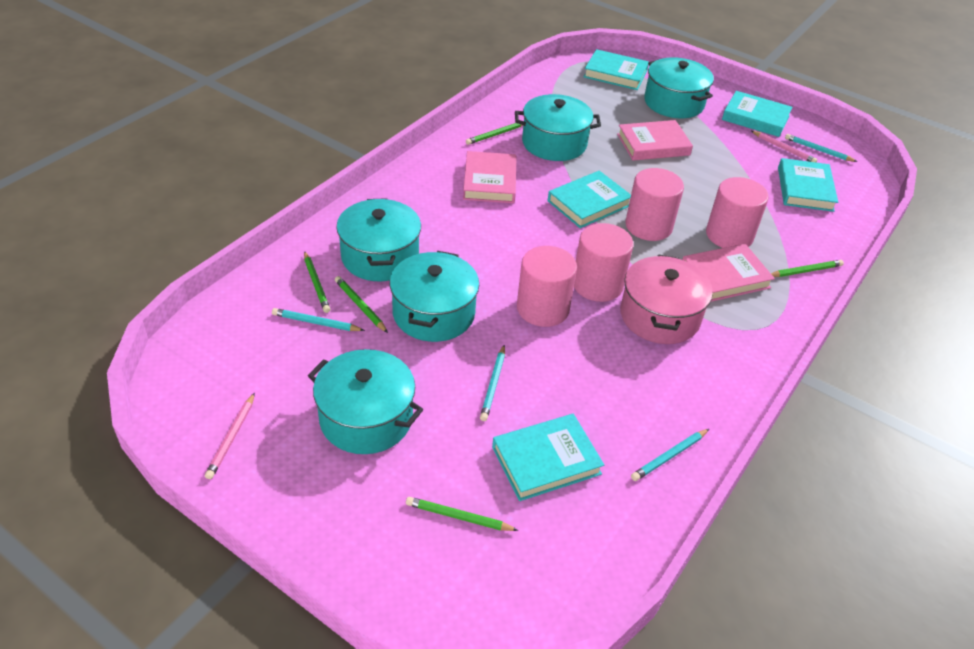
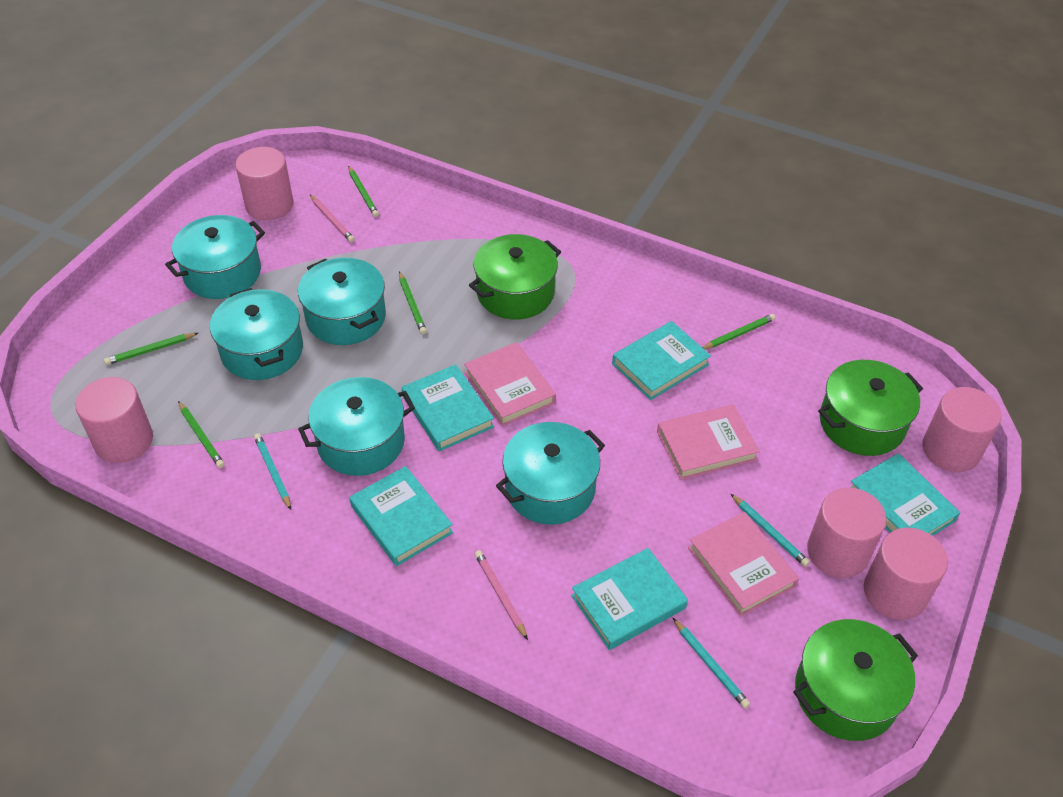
green pot: 0 -> 3
pink cylinder: 4 -> 5
pink pot: 1 -> 0
turquoise pencil: 4 -> 3

